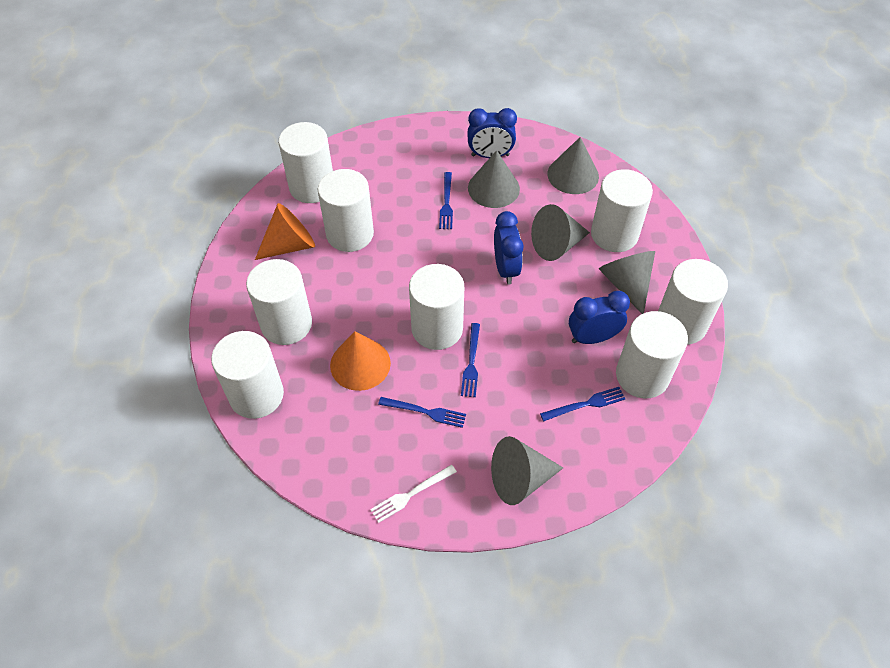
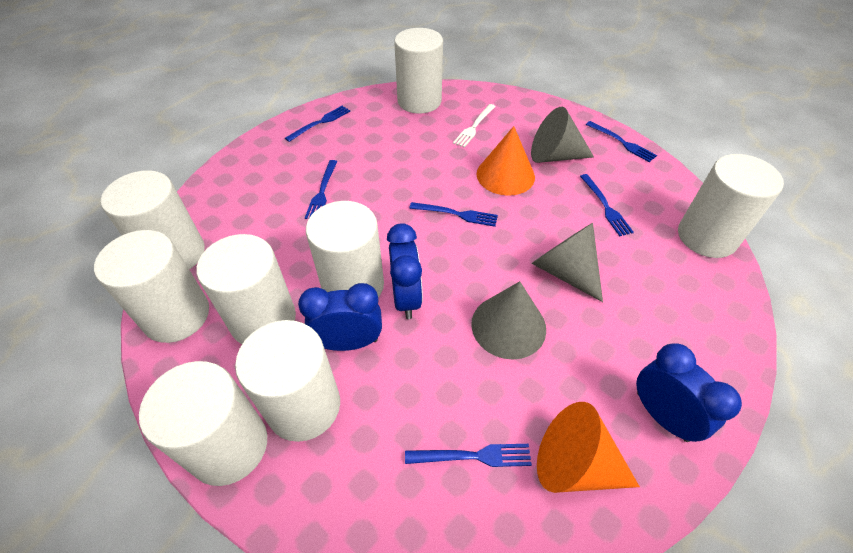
blue fork: 4 -> 6
grey cone: 5 -> 3

